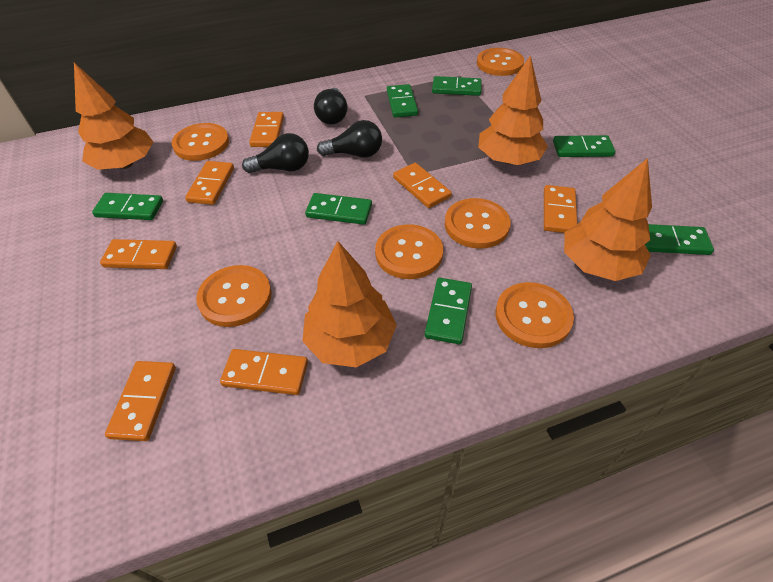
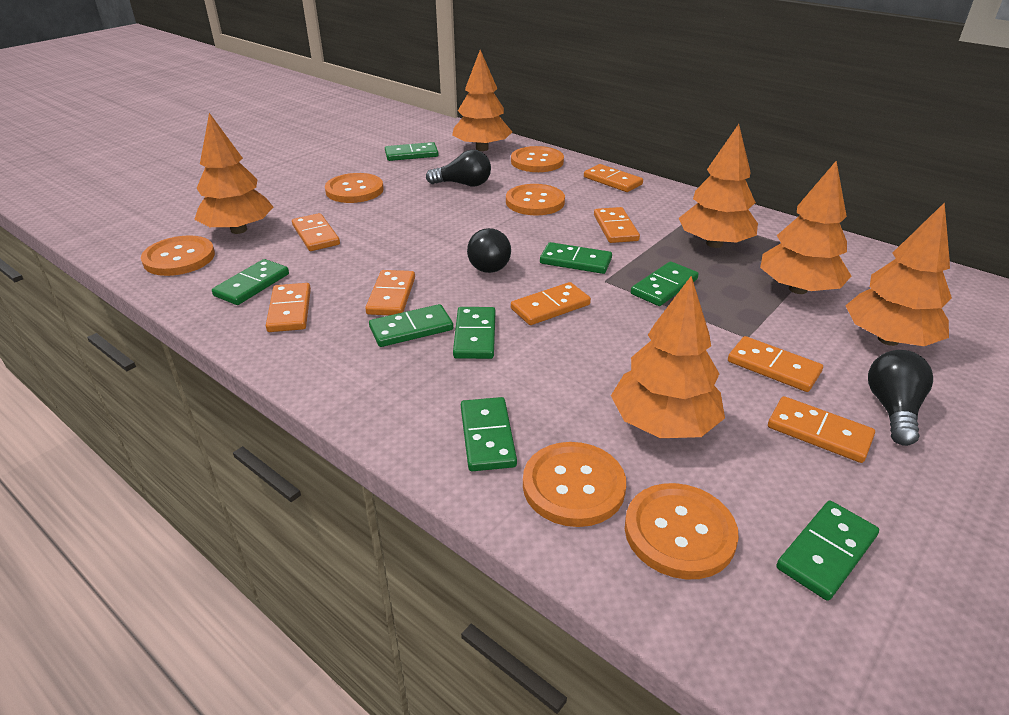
green domino: 7 -> 8
orange domino: 7 -> 8
orange tree: 4 -> 6

